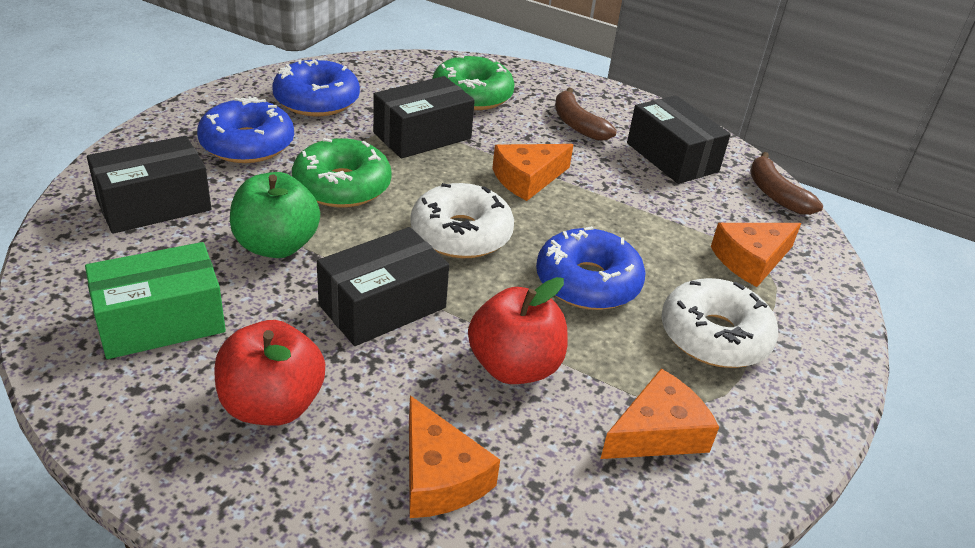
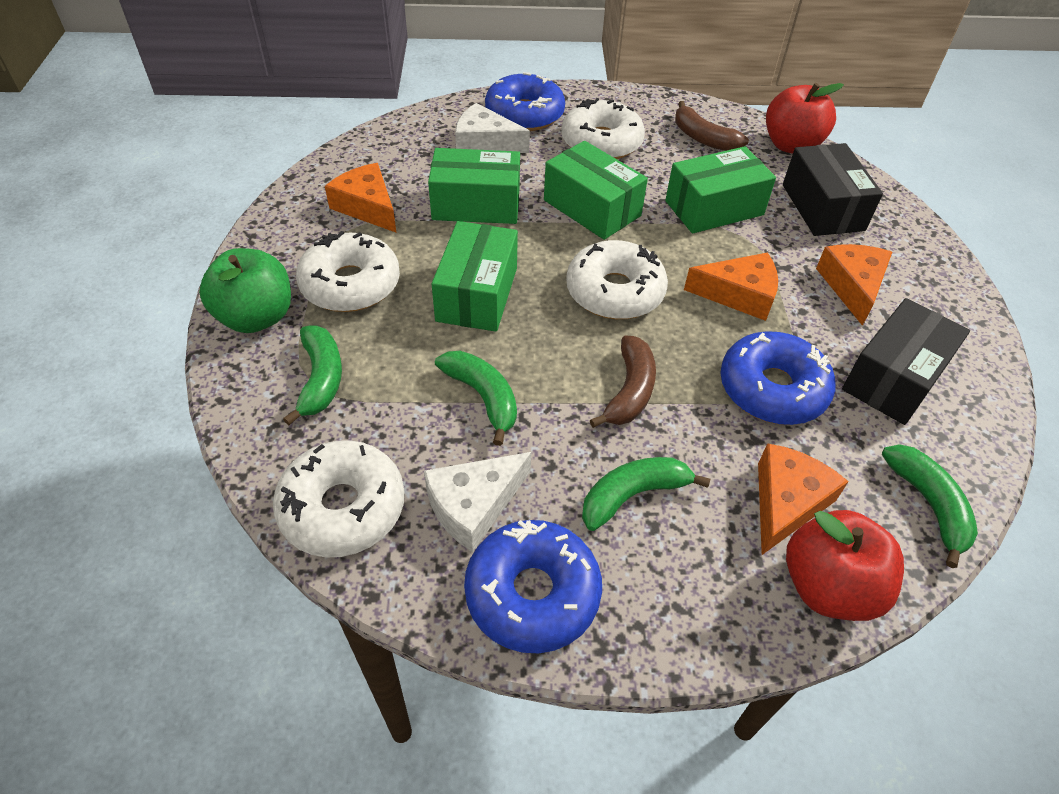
black box: 4 -> 2
green banana: 0 -> 4
green box: 1 -> 4
green donut: 2 -> 0
white cheese: 0 -> 2
white donut: 2 -> 4

